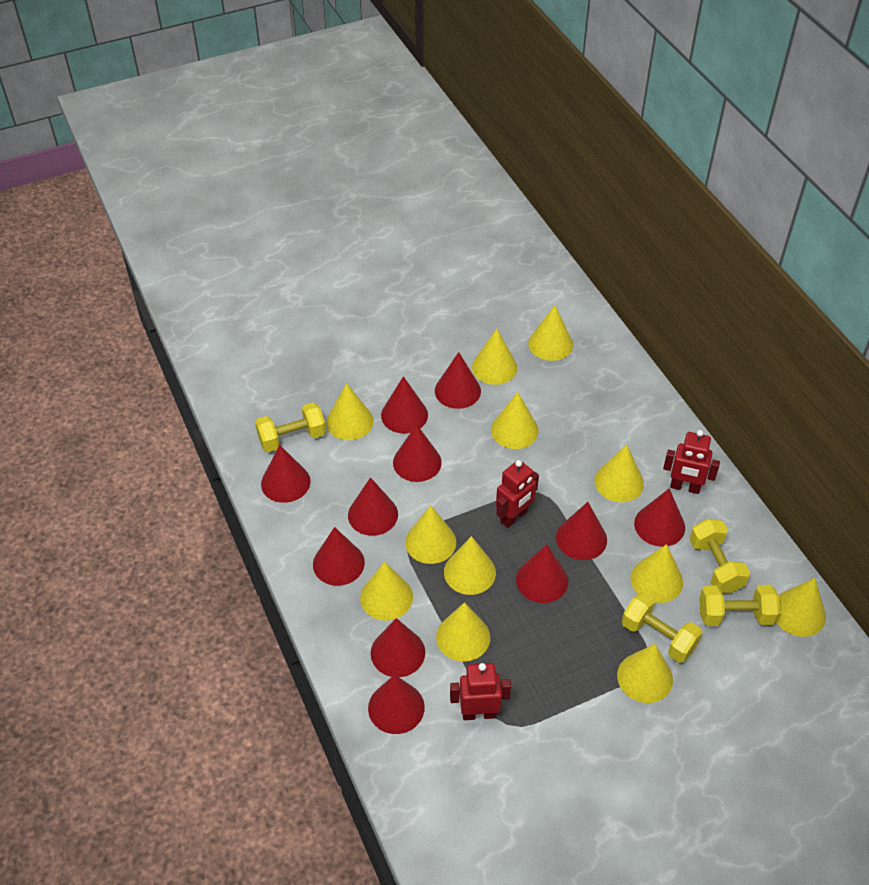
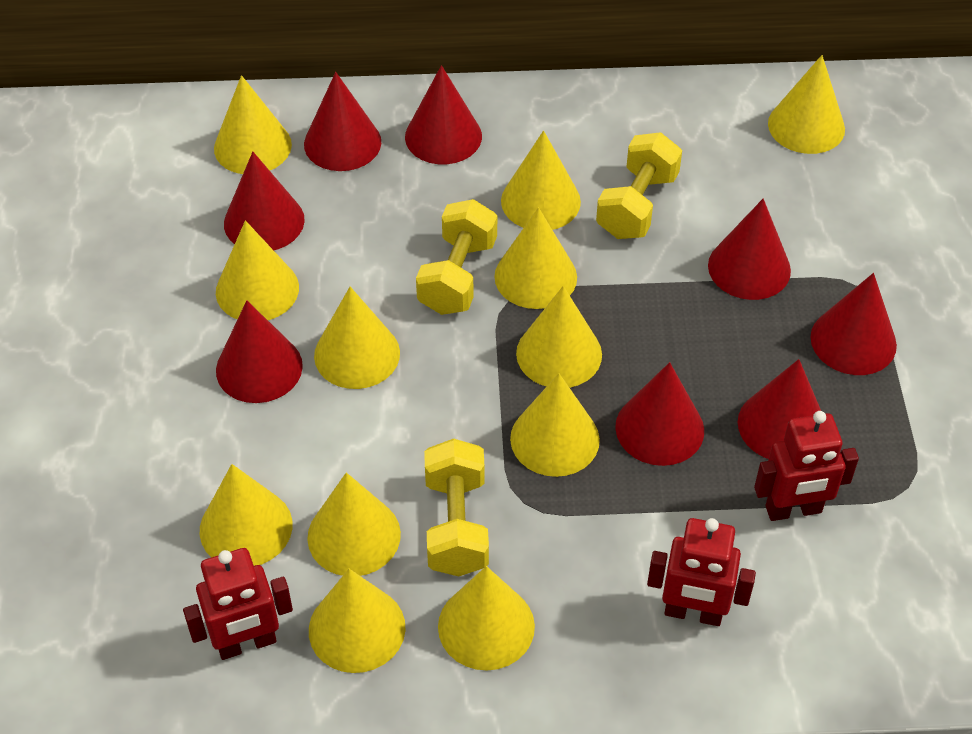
red cone: 11 -> 8
yellow dumbbell: 4 -> 3

